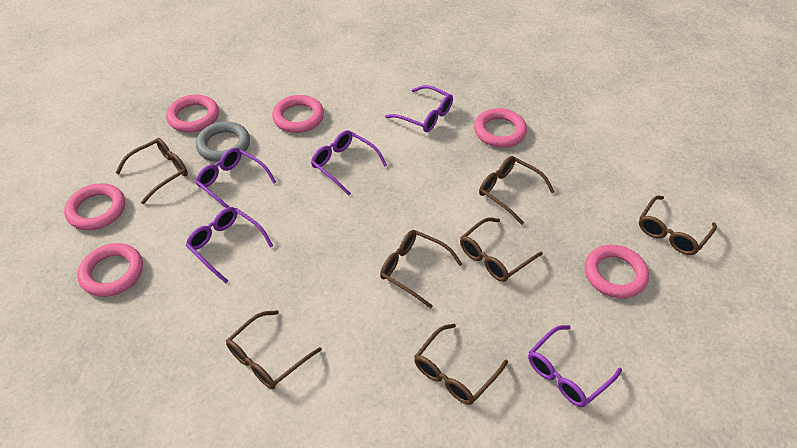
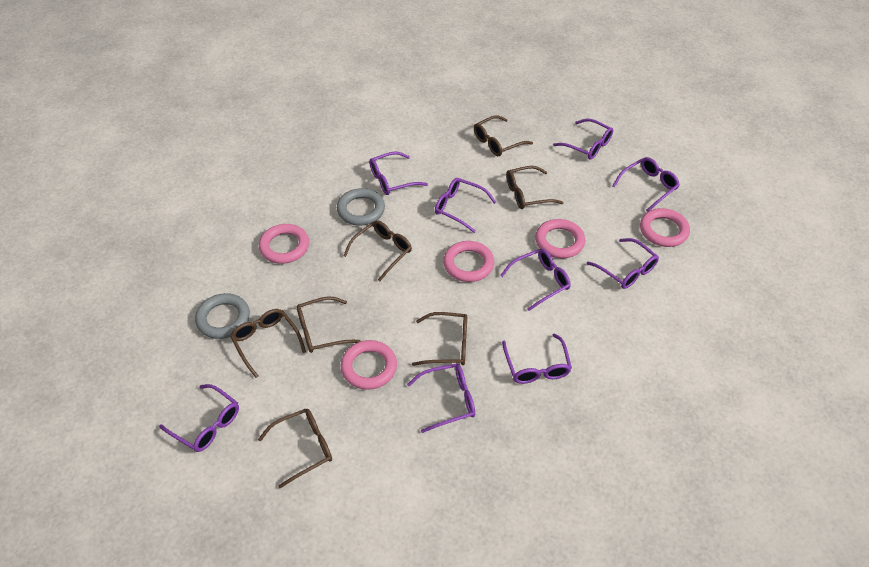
grey ring: 1 -> 2
pink ring: 6 -> 5
purple glasses: 5 -> 9

